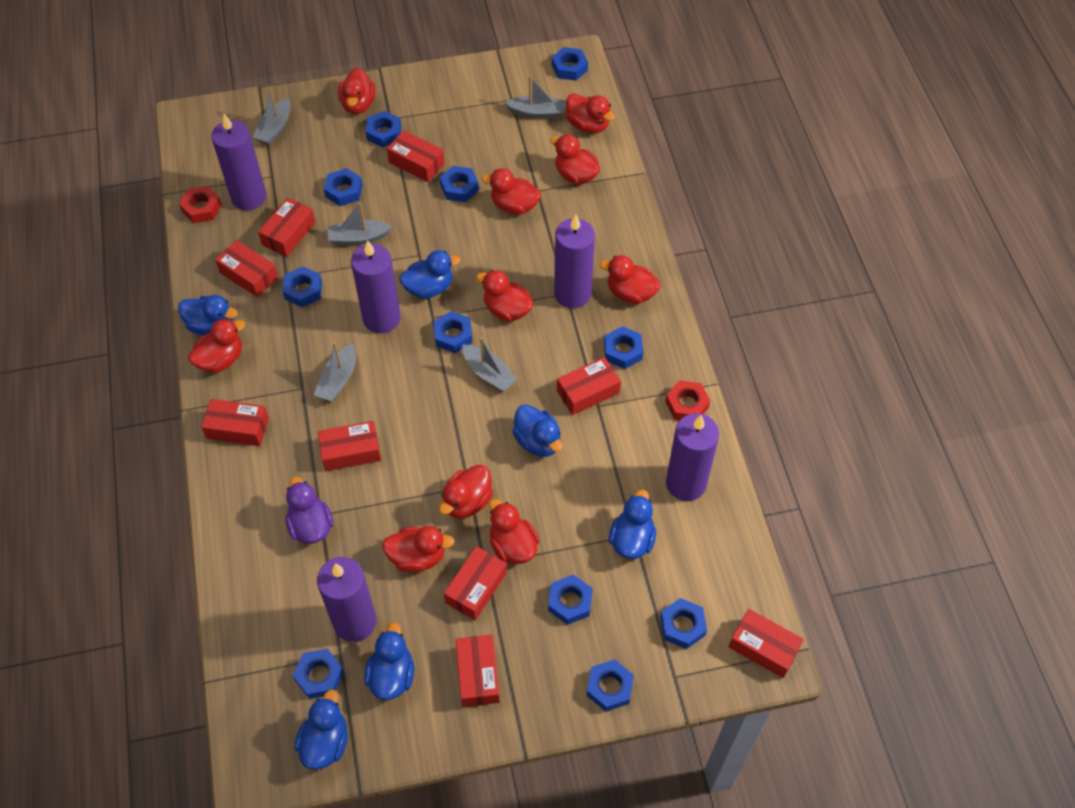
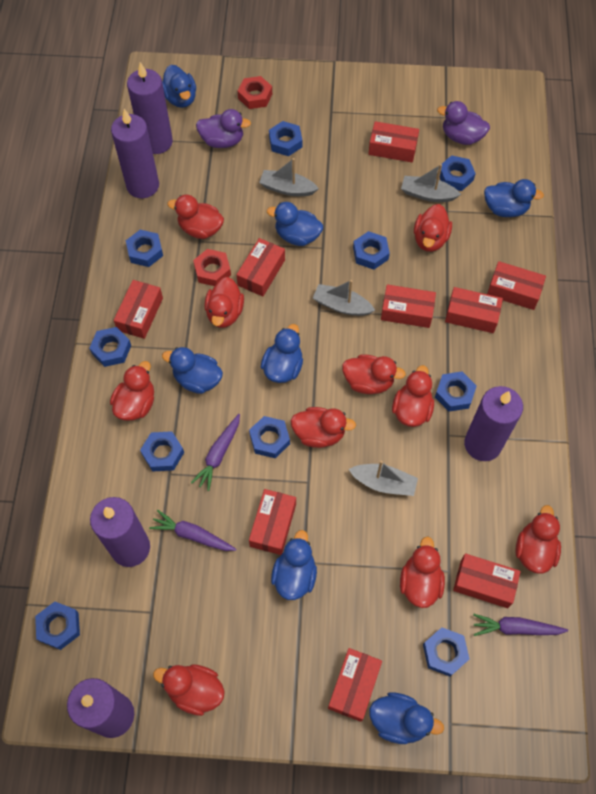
blue duck: 6 -> 7
blue nut: 11 -> 10
grey boat: 5 -> 4
purple carrot: 0 -> 3
purple duck: 1 -> 2

